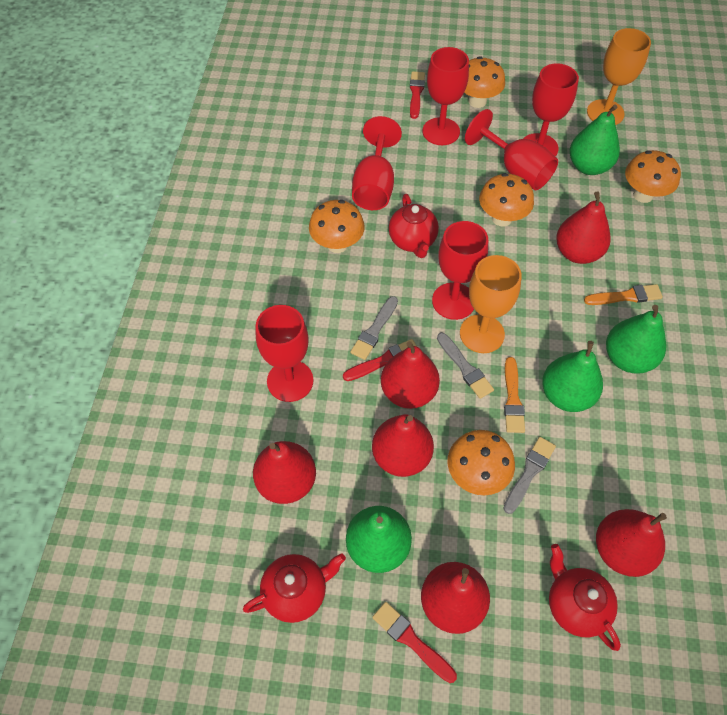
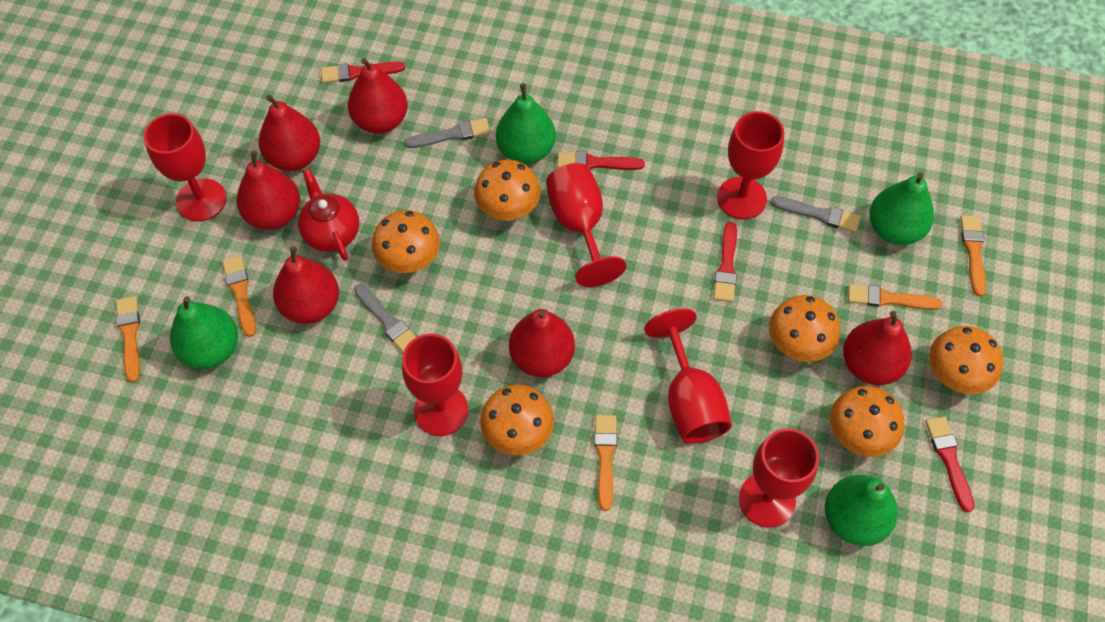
orange brush: 2 -> 5
orange goblet: 2 -> 0
orange mushroom: 5 -> 6
red brush: 3 -> 4
red teapot: 3 -> 1

